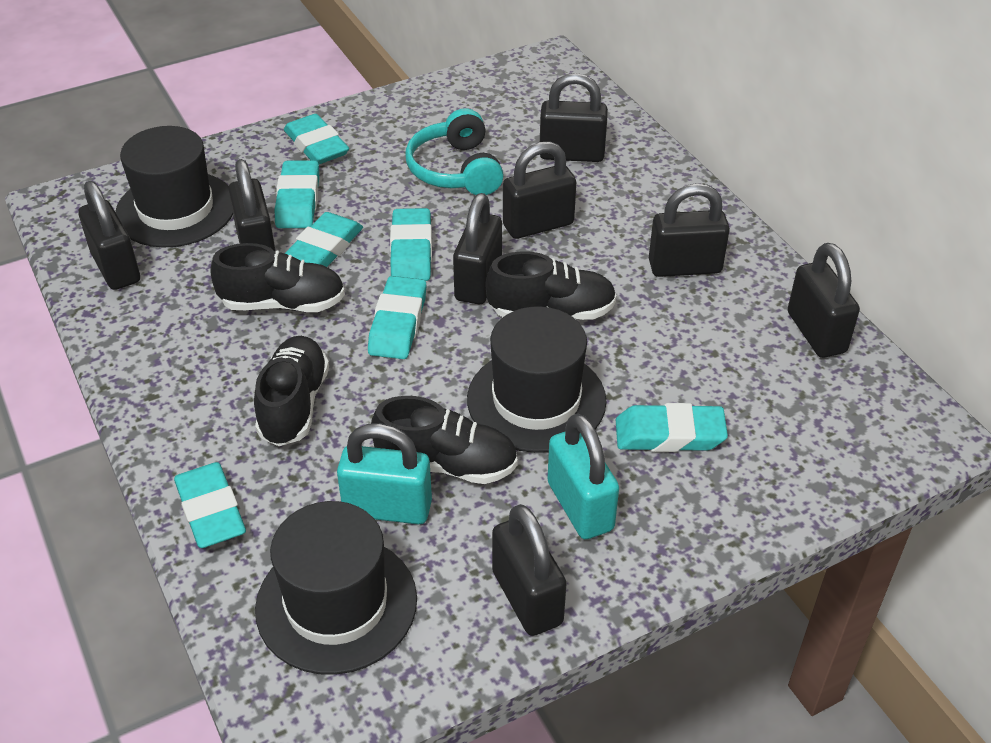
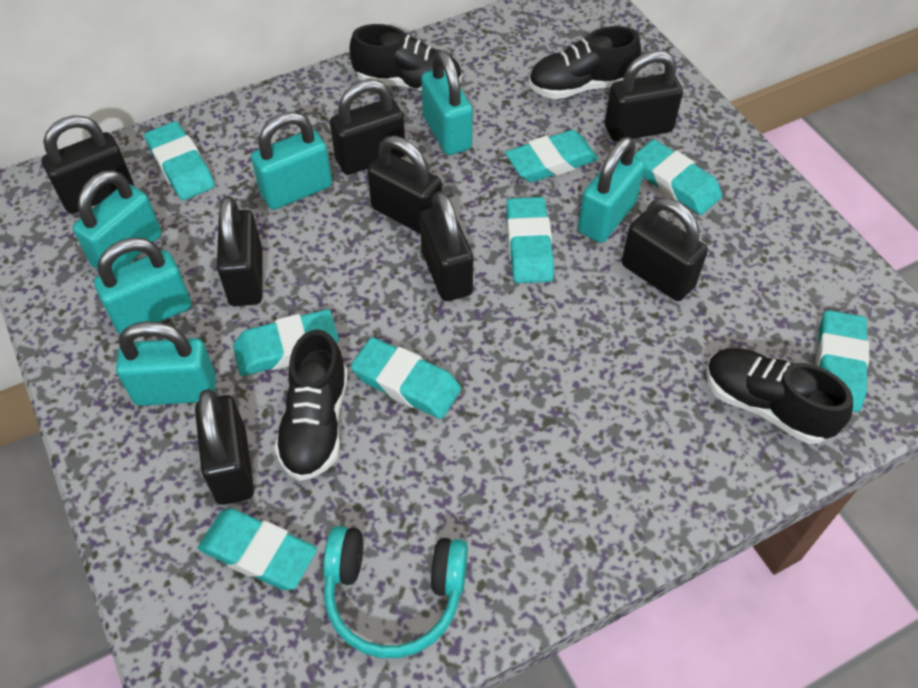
black hat: 3 -> 0
turquoise eraser: 7 -> 8
turquoise padlock: 2 -> 6

